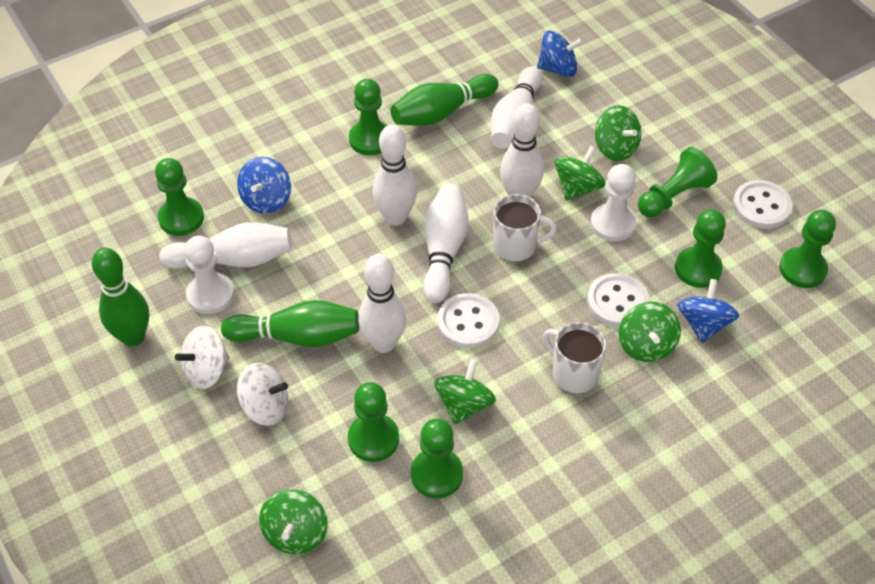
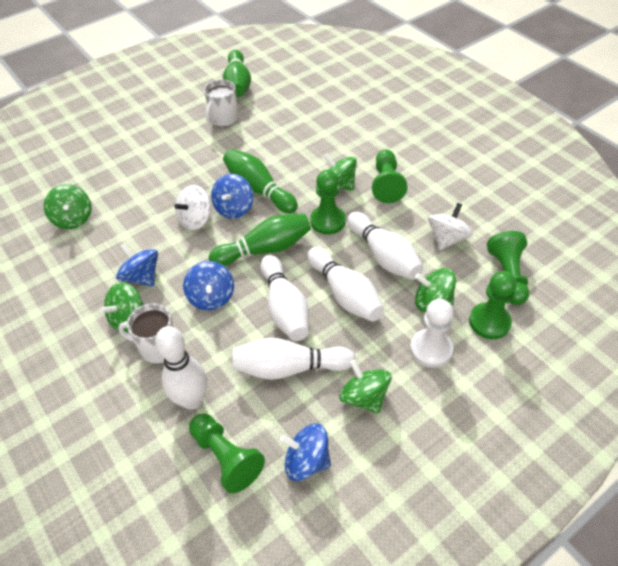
blue spinning top: 3 -> 4
green pawn: 7 -> 5
white bowling pin: 6 -> 5
white button: 3 -> 0
white pawn: 2 -> 1

